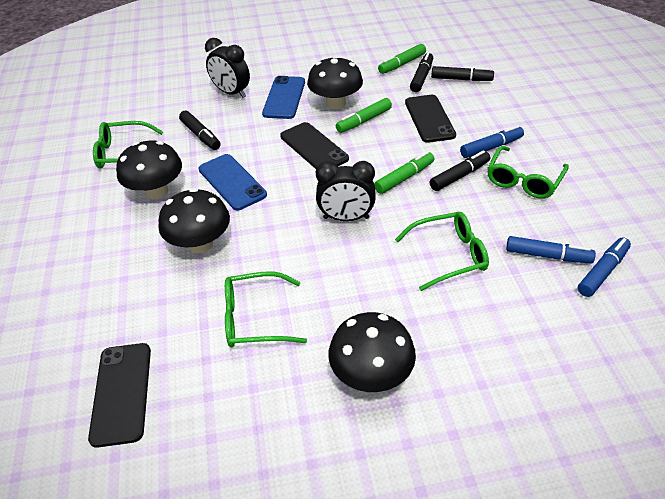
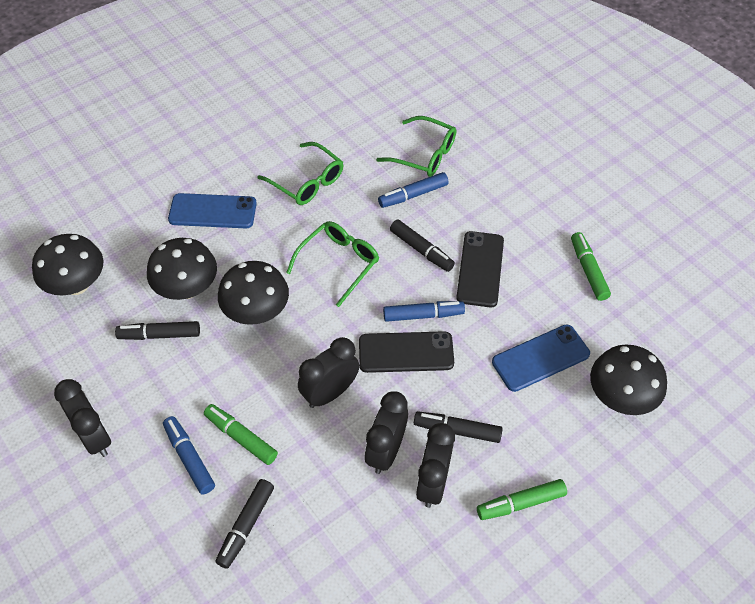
black clock: 2 -> 4
black phone: 3 -> 2
green glasses: 4 -> 3

